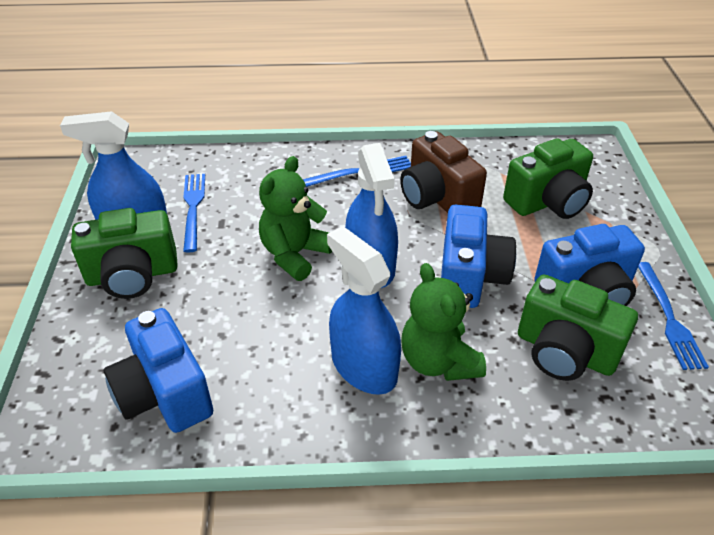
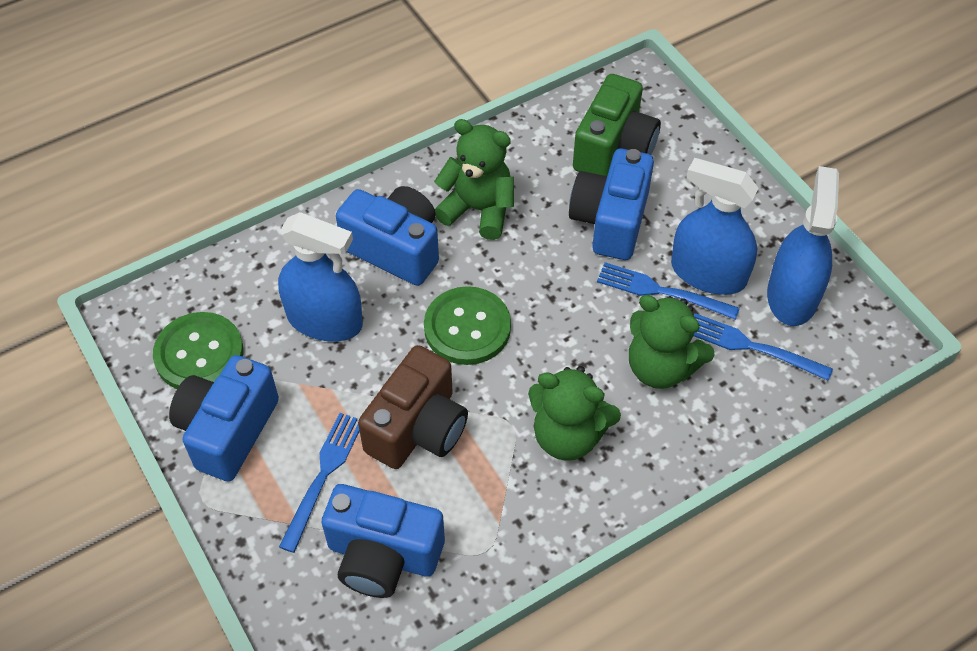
blue camera: 3 -> 4
green button: 0 -> 2
green camera: 3 -> 1
green teddy bear: 2 -> 3

